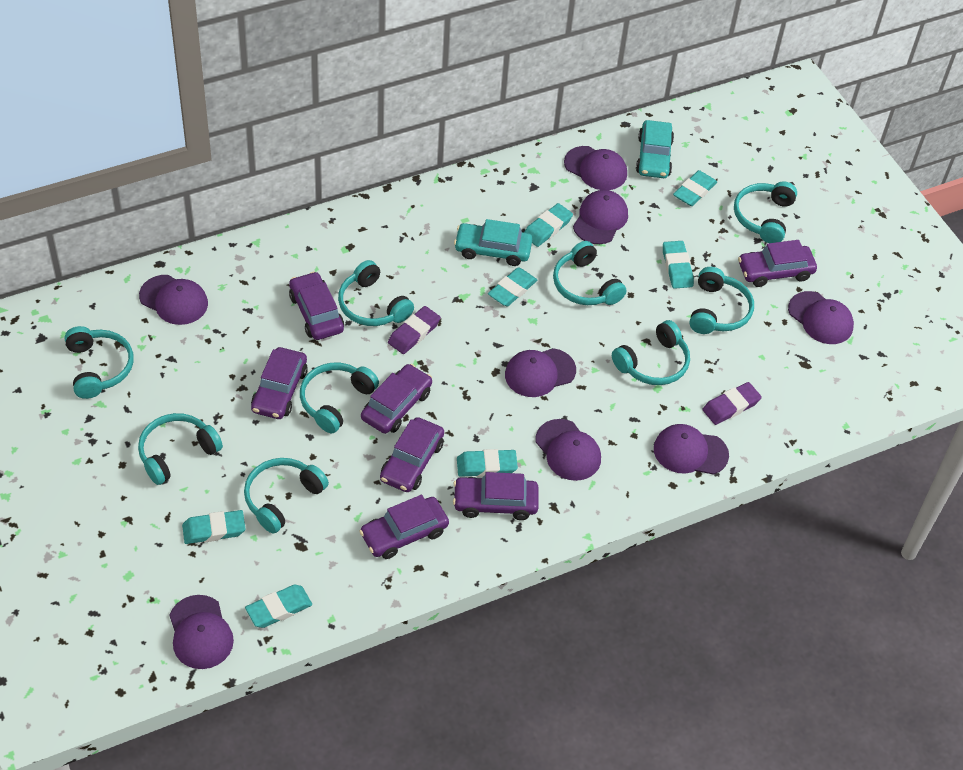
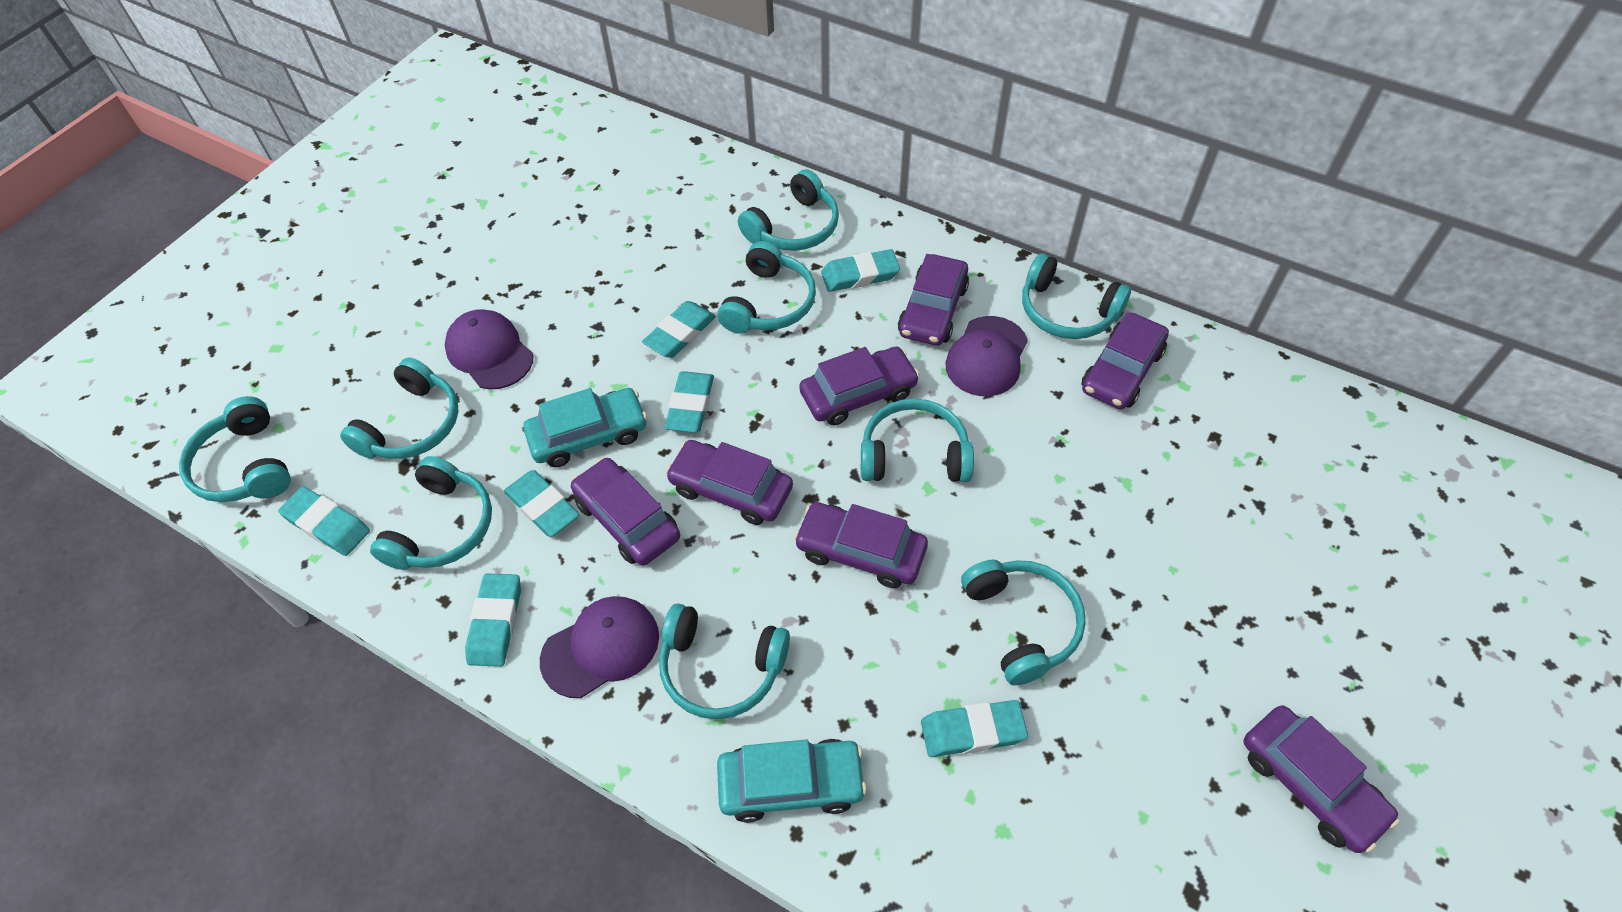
purple cap: 8 -> 3
purple eraser: 2 -> 0

